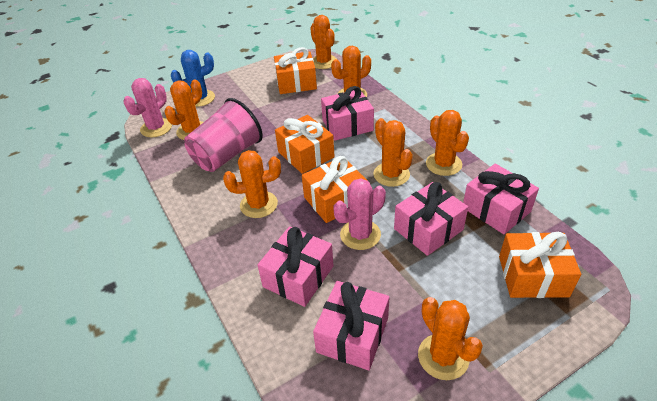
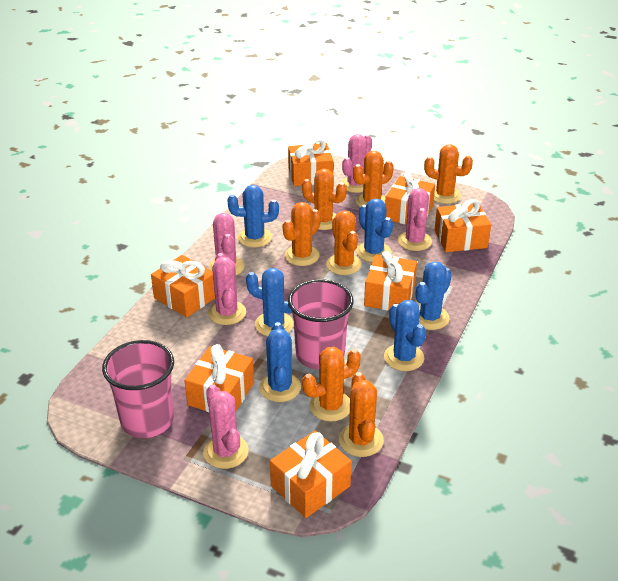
blue cactus: 1 -> 6
orange gift: 4 -> 7
pink cactus: 2 -> 5
pink cup: 1 -> 2
pink gift: 5 -> 0

